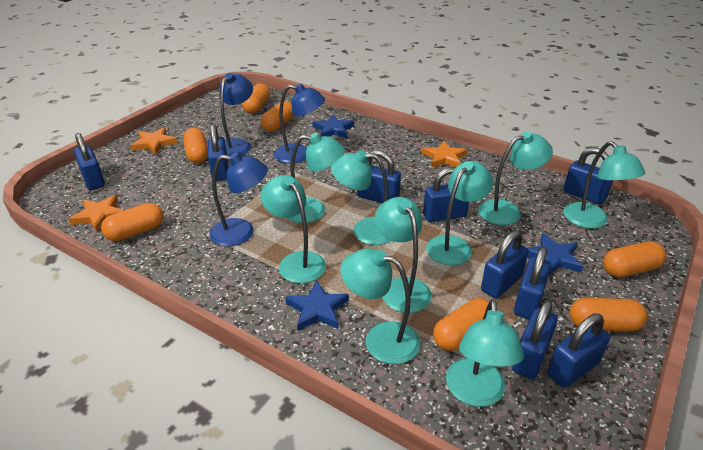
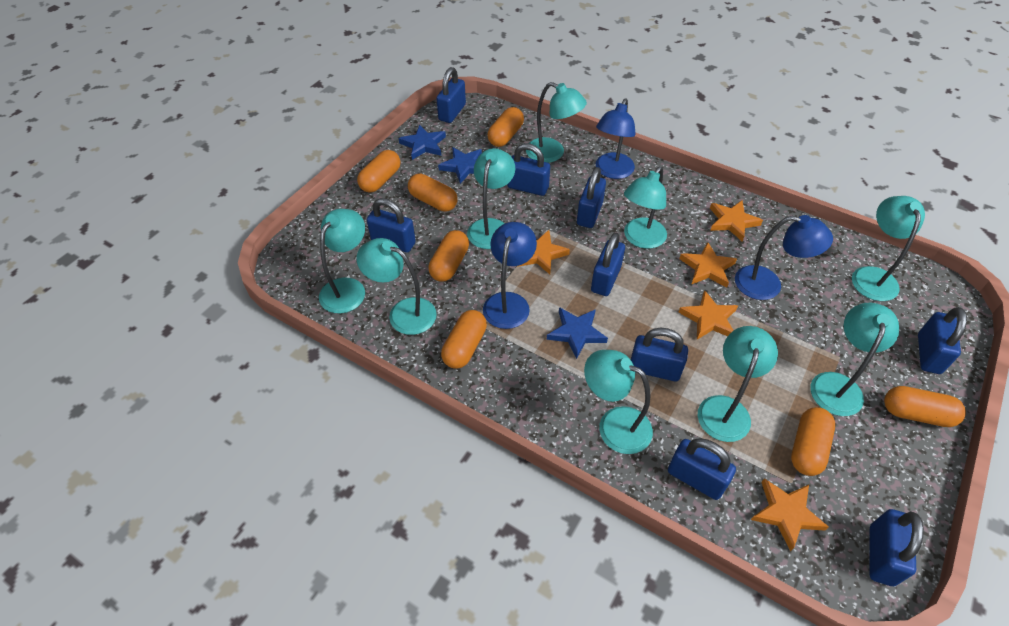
orange star: 3 -> 5

